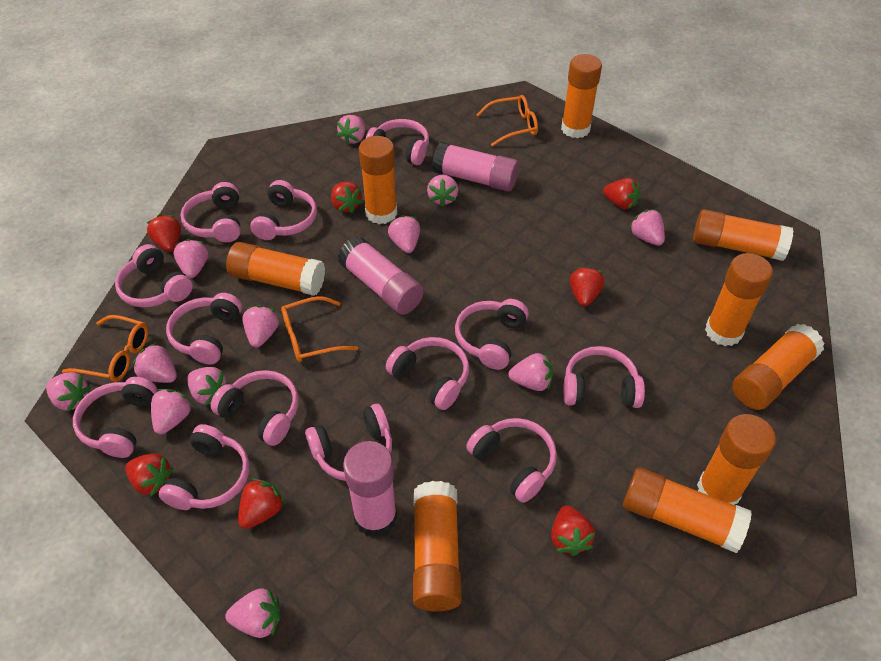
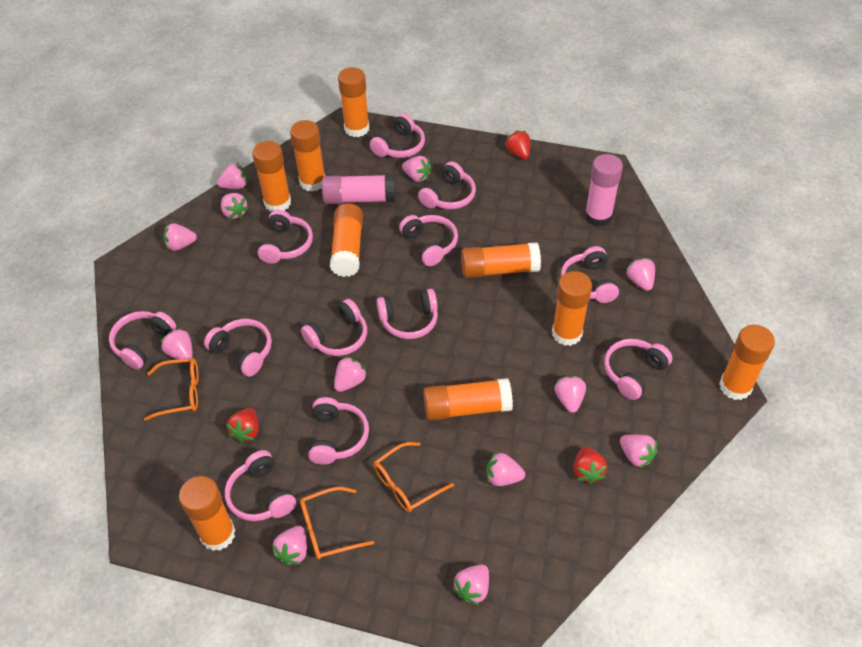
pink glue stick: 3 -> 2
pink headphones: 13 -> 12
red strawberry: 7 -> 3

